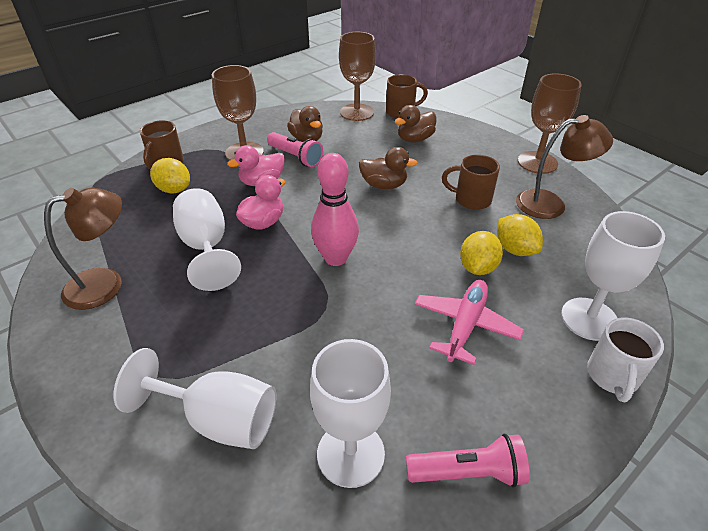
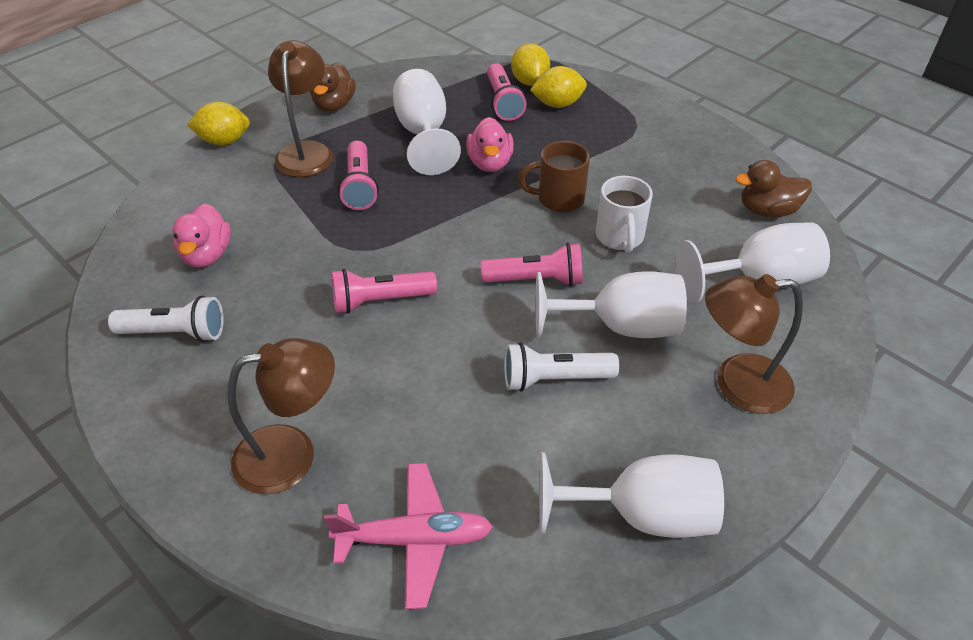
brown duck: 3 -> 2
brown goblet: 3 -> 0
brown lamp: 2 -> 3
brown mug: 3 -> 1
pink bowling pin: 1 -> 0
pink flashlight: 2 -> 4
white flashlight: 0 -> 2

